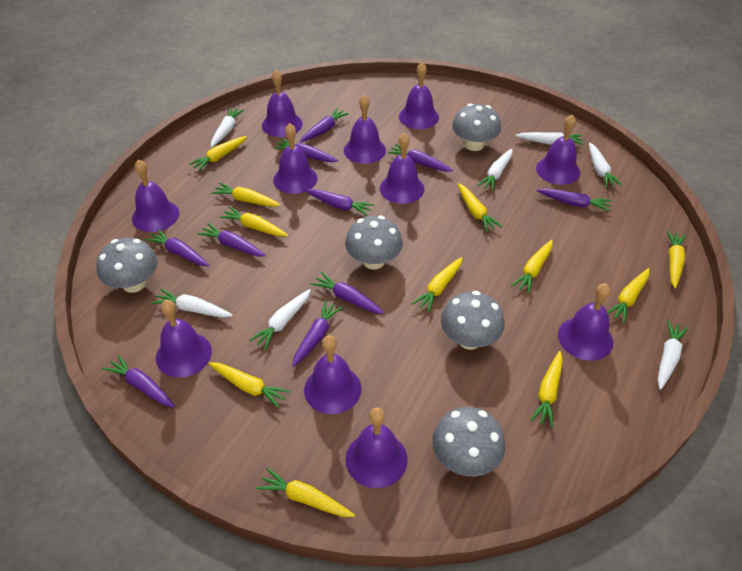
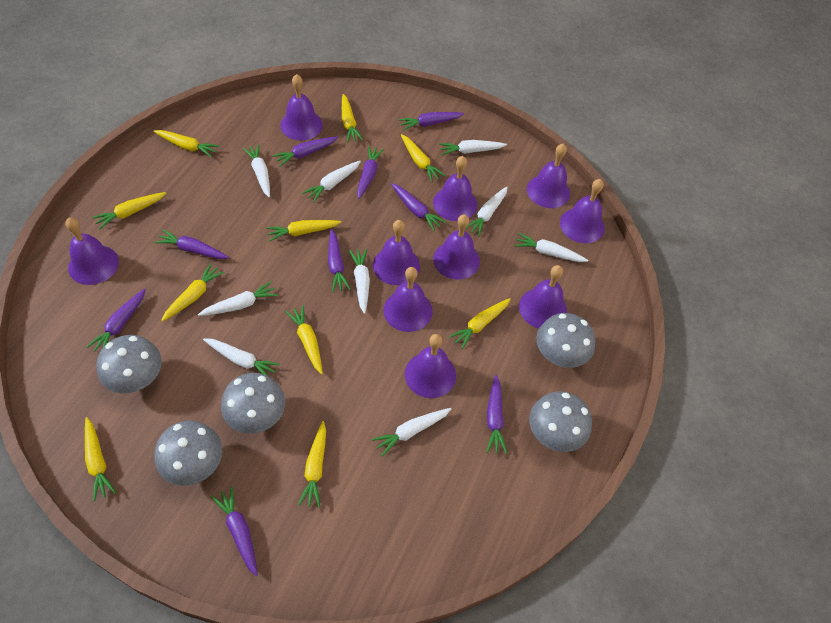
purple bell: 11 -> 10
purple carrot: 10 -> 9
white carrot: 7 -> 9
yellow carrot: 11 -> 10

